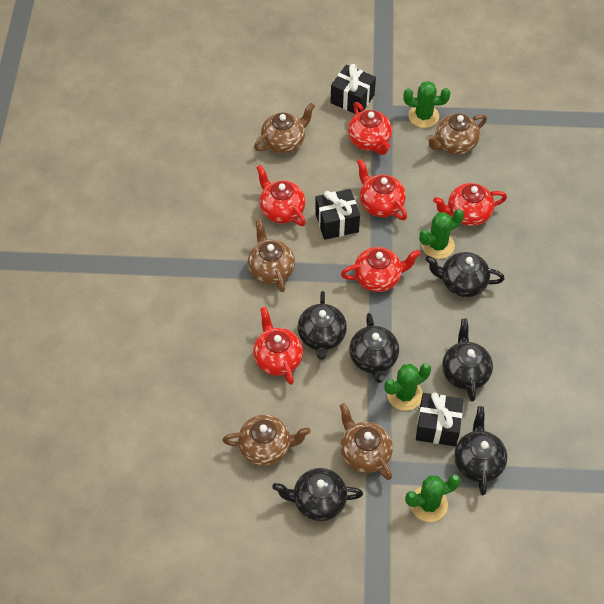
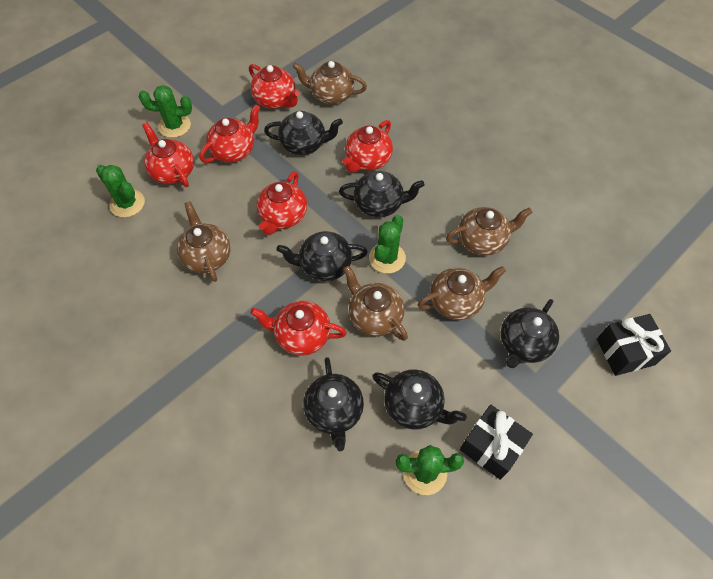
black gift: 3 -> 2

